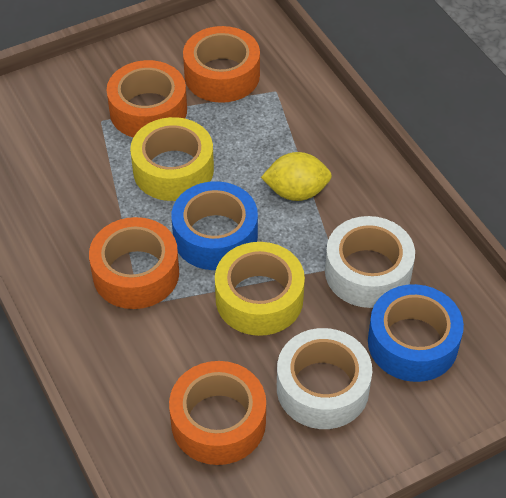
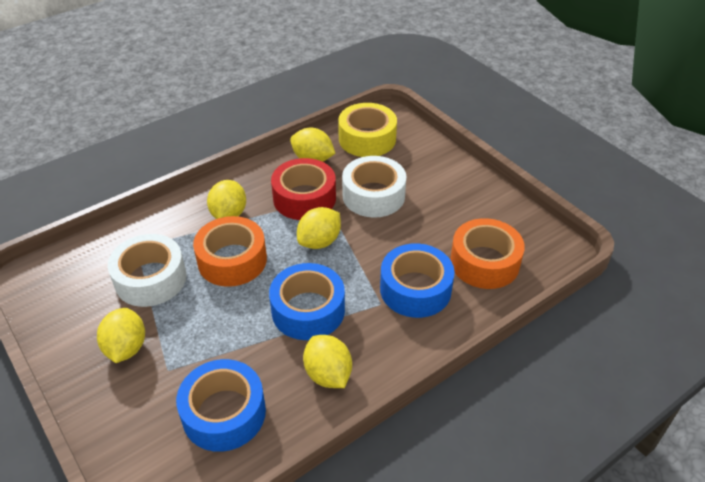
blue tape: 2 -> 3
orange tape: 4 -> 2
red tape: 0 -> 1
yellow lemon: 1 -> 5
yellow tape: 2 -> 1

